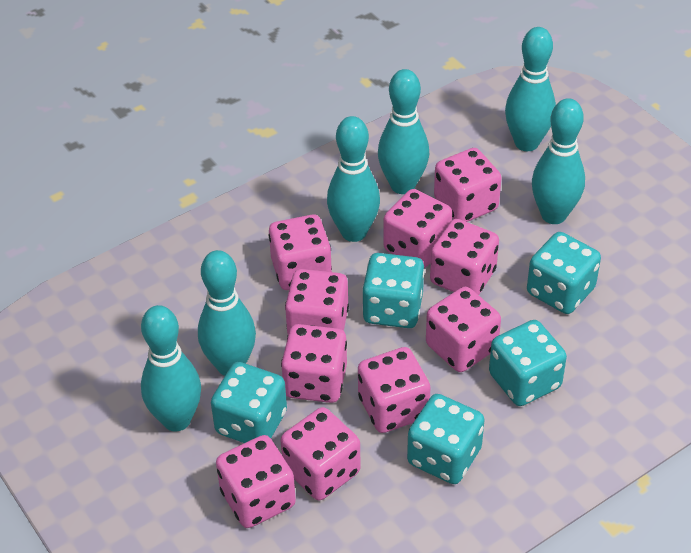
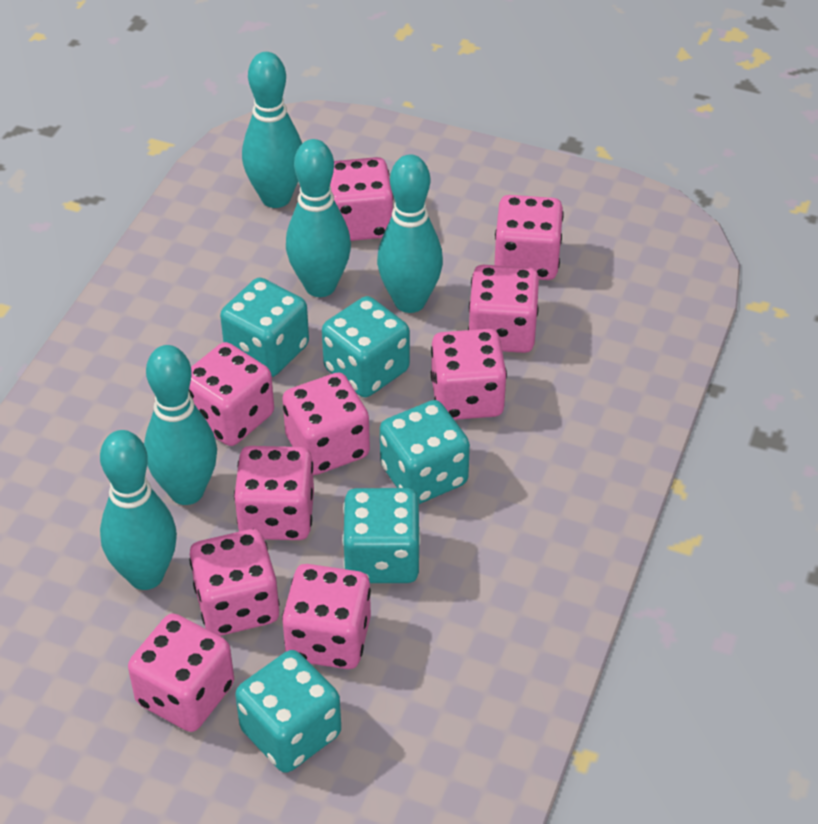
turquoise bowling pin: 6 -> 5

